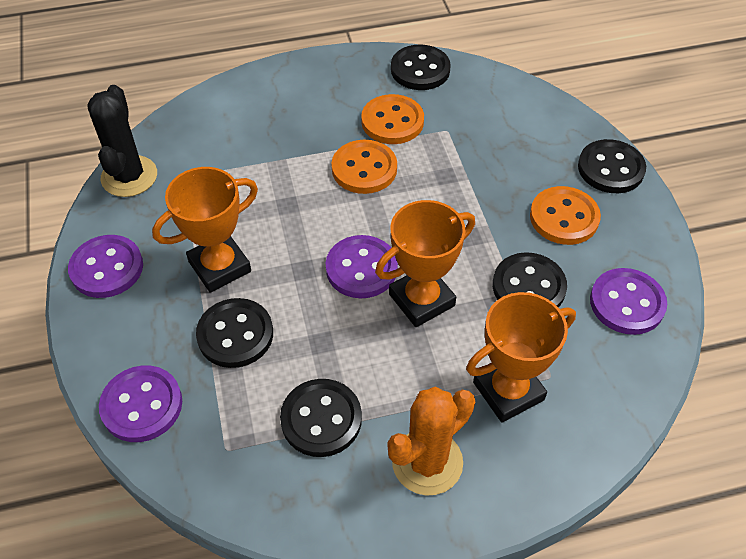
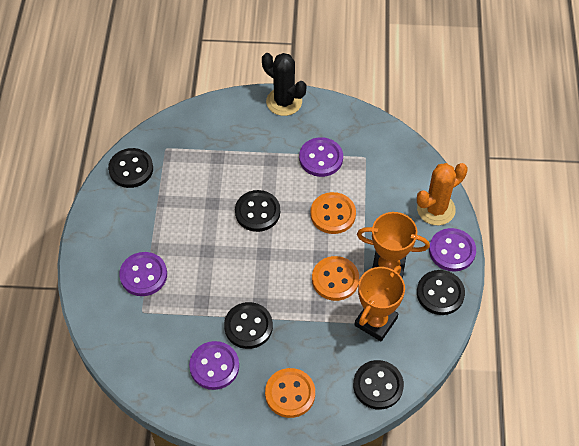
orange trophy: 3 -> 2

